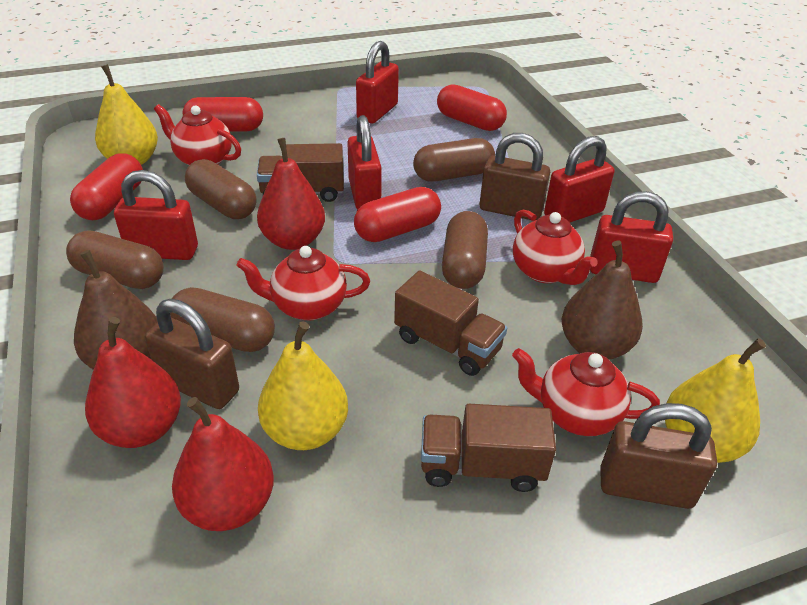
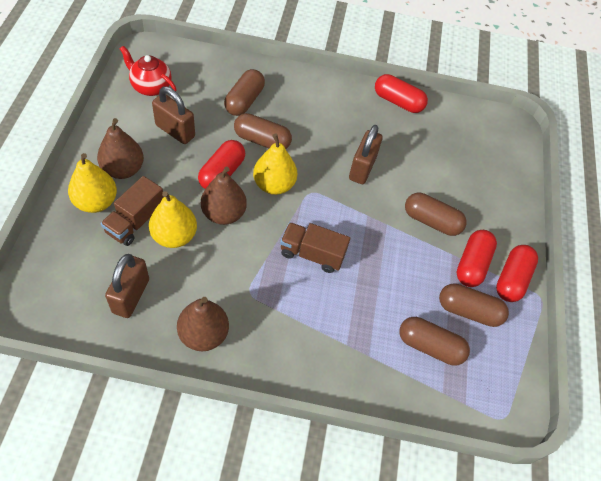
brown pear: 2 -> 3
brown truck: 3 -> 2
red padlock: 5 -> 0
red pear: 3 -> 0
red teapot: 4 -> 1

